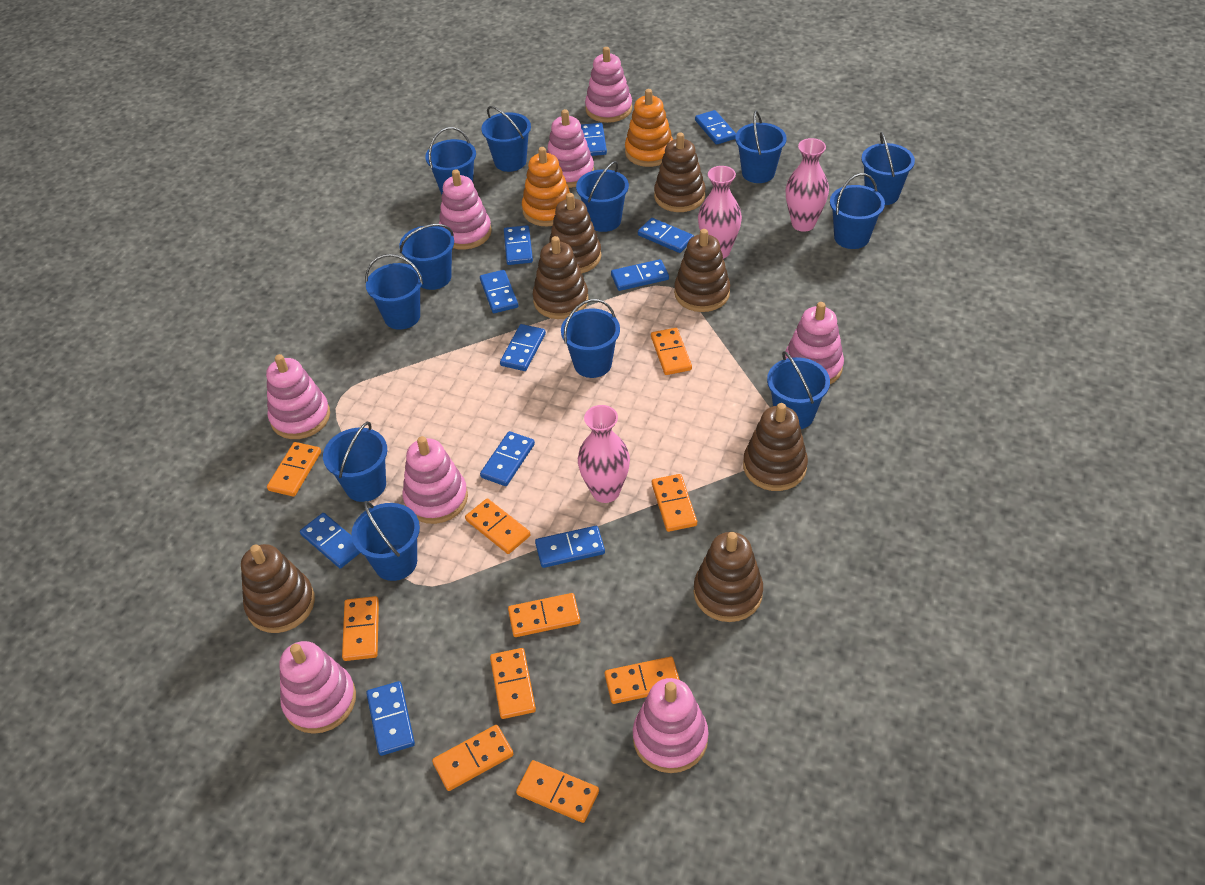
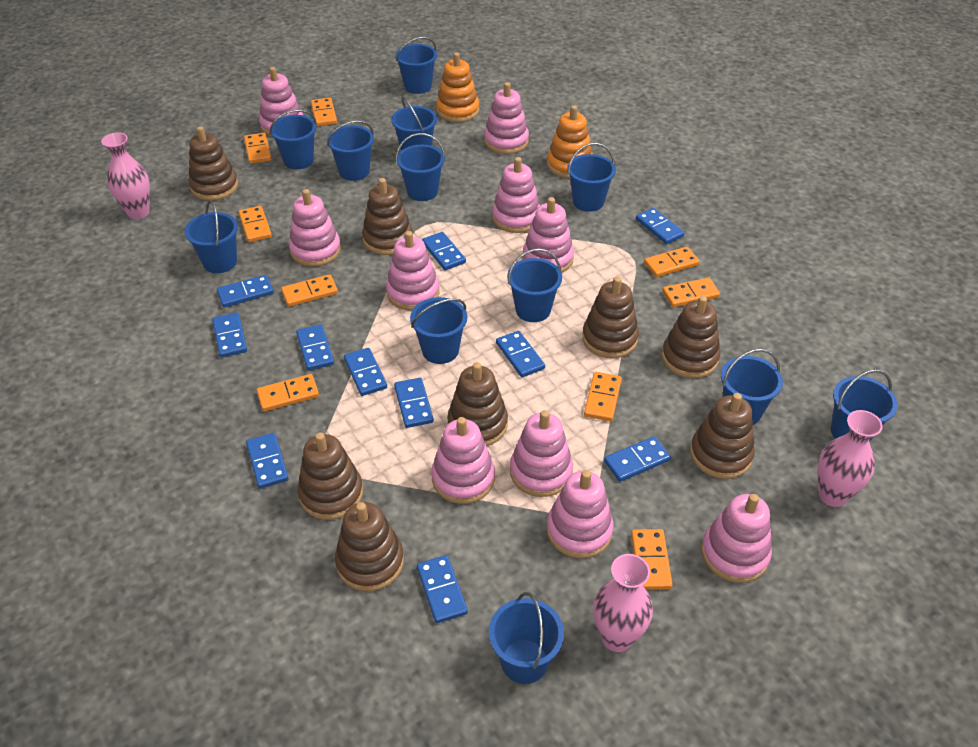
brown stacking toy: 7 -> 8
orange domino: 10 -> 9
pink stacking toy: 8 -> 10

